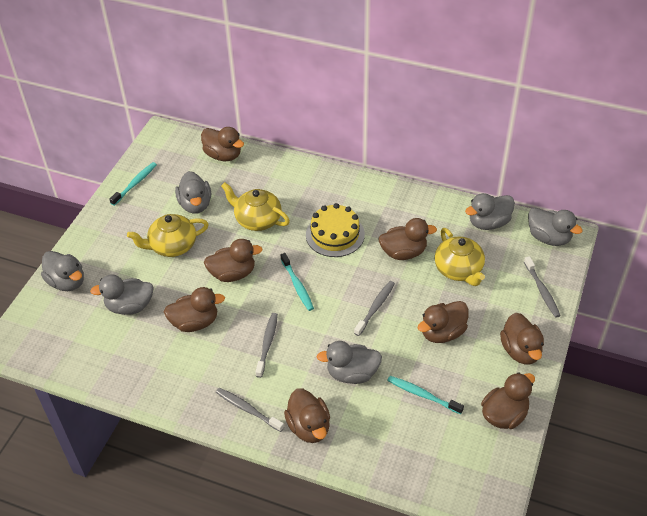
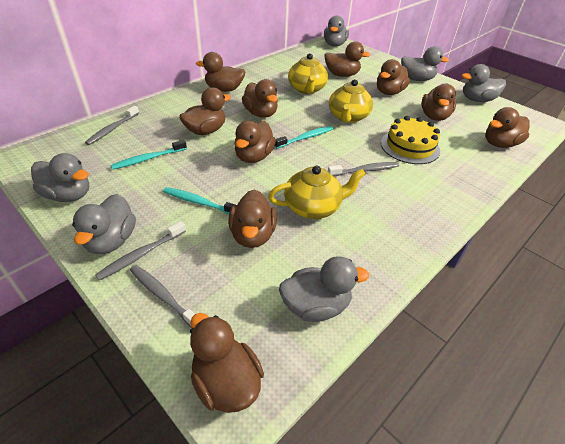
brown duck: 8 -> 10

